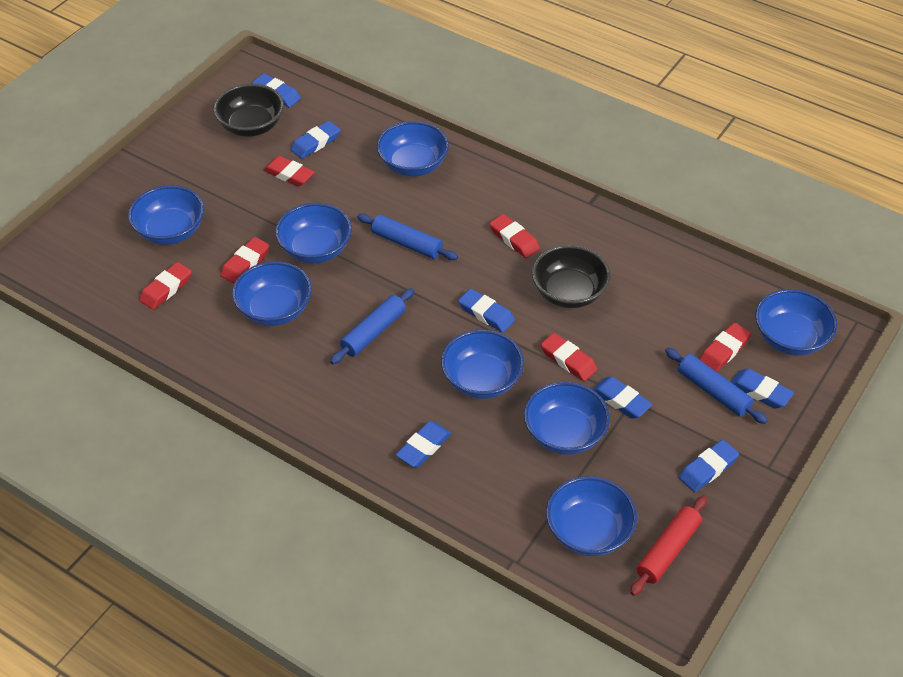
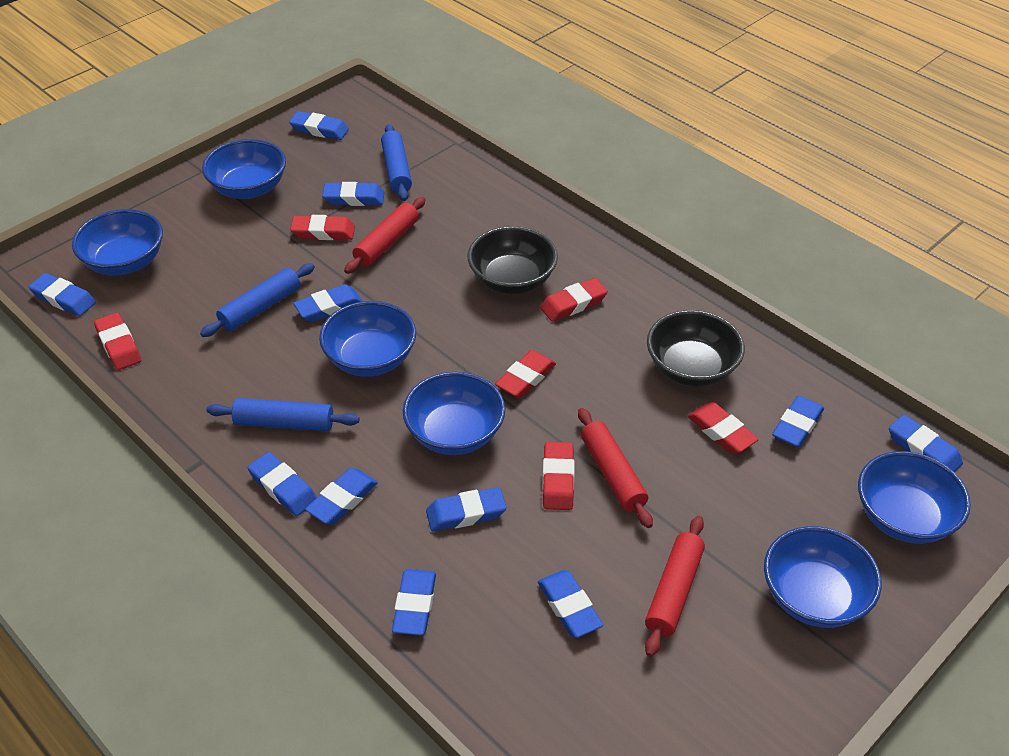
blue bowl: 8 -> 6
blue eraser: 7 -> 11
red rolling pin: 1 -> 3

